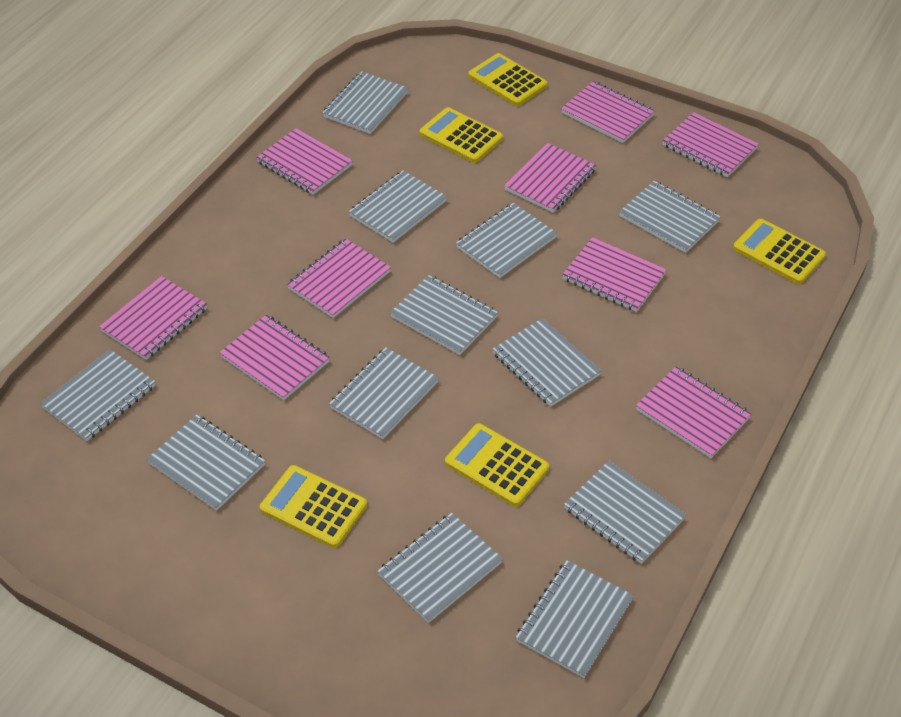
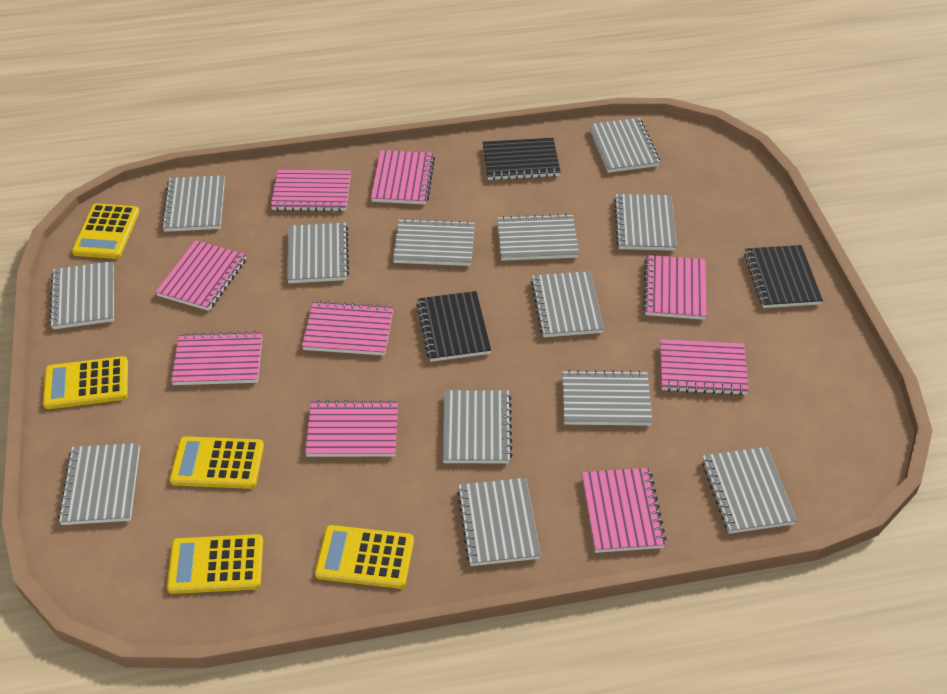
black notebook: 0 -> 3
grey notebook: 12 -> 13

